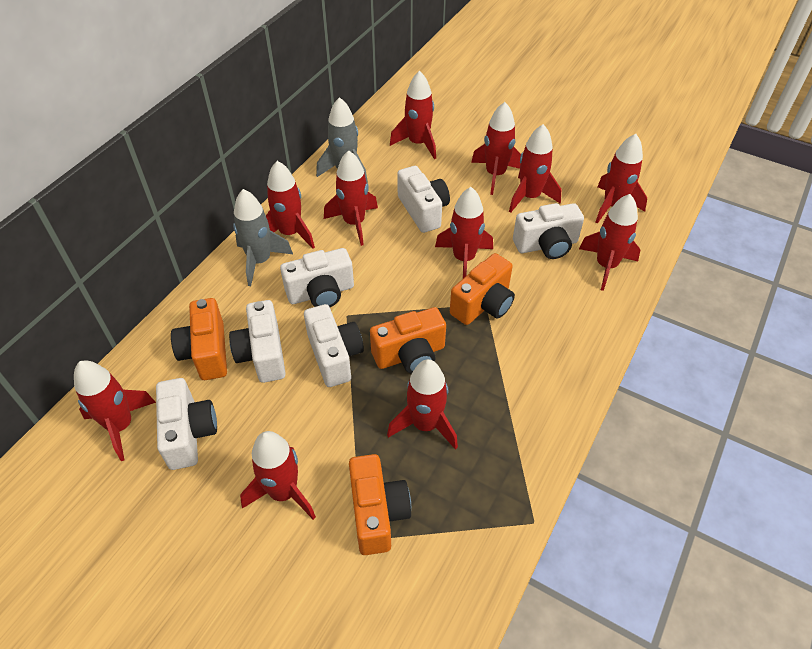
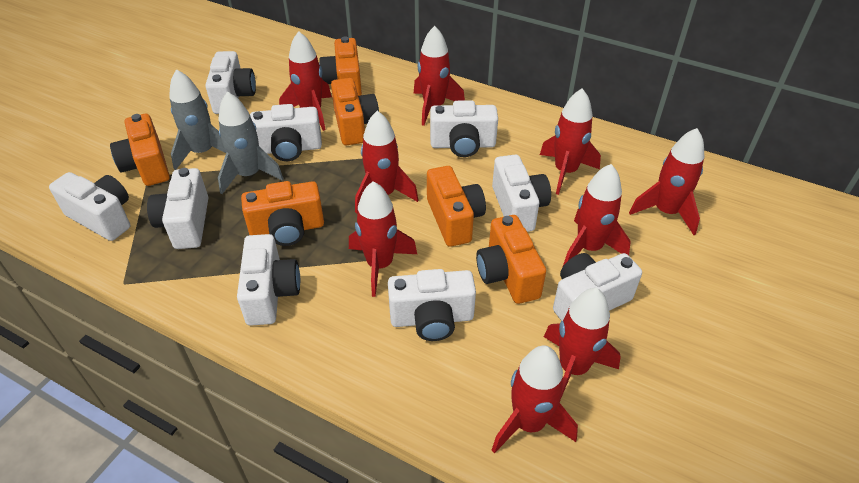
orange camera: 4 -> 6
red rocket: 11 -> 9
white camera: 6 -> 9

